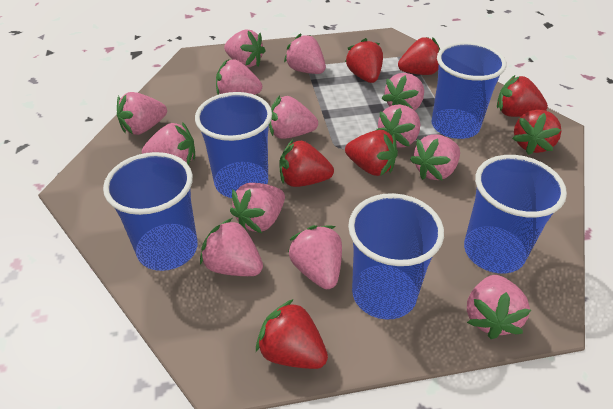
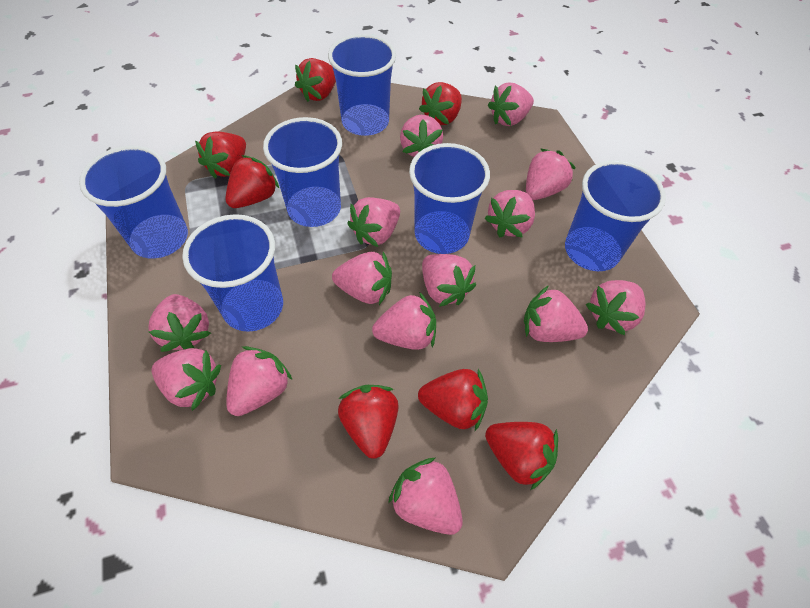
blue cup: 5 -> 6
pink strawberry: 13 -> 14

